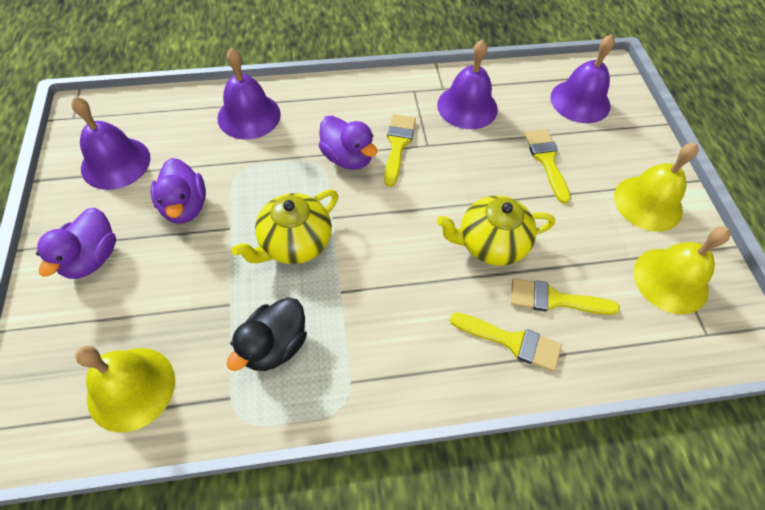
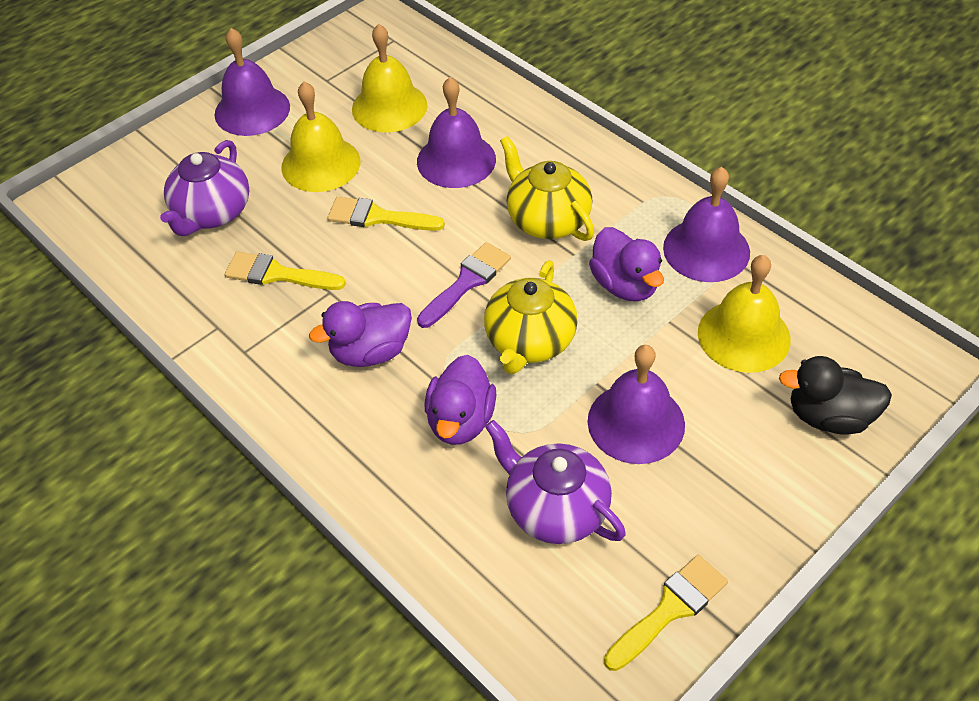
purple brush: 0 -> 1
purple teapot: 0 -> 2
yellow brush: 4 -> 3

